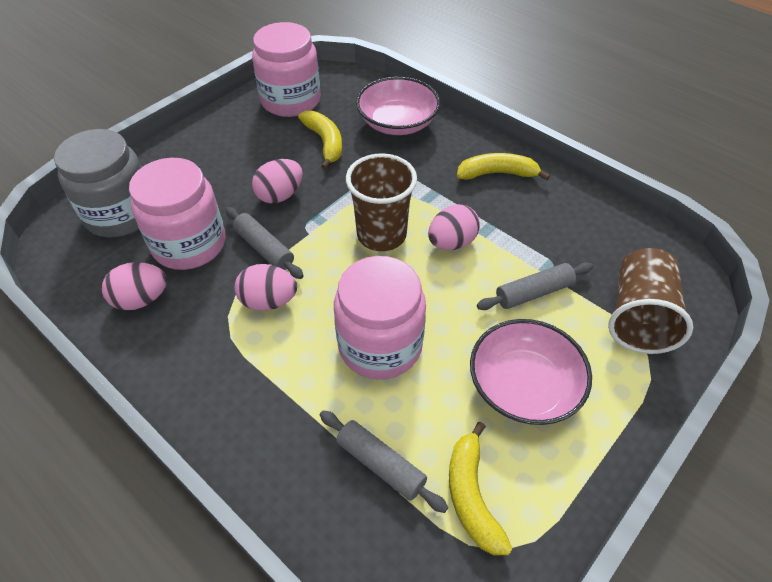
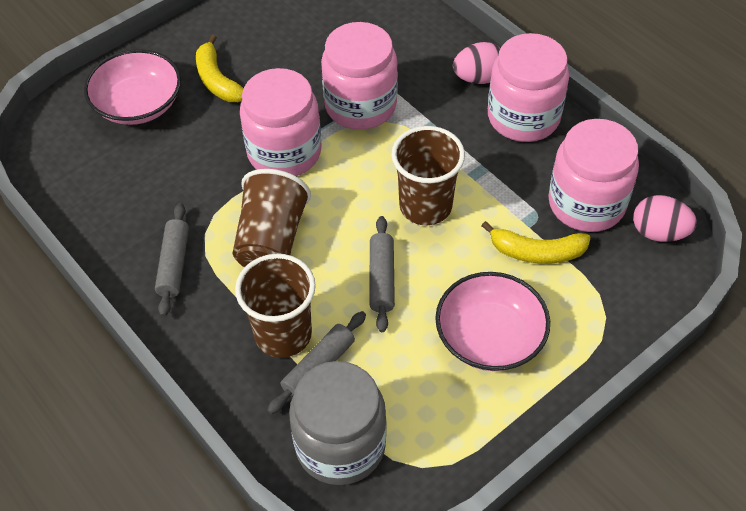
brown cup: 2 -> 3
pink egg: 4 -> 2
pink jar: 3 -> 4
yellow banana: 3 -> 2

